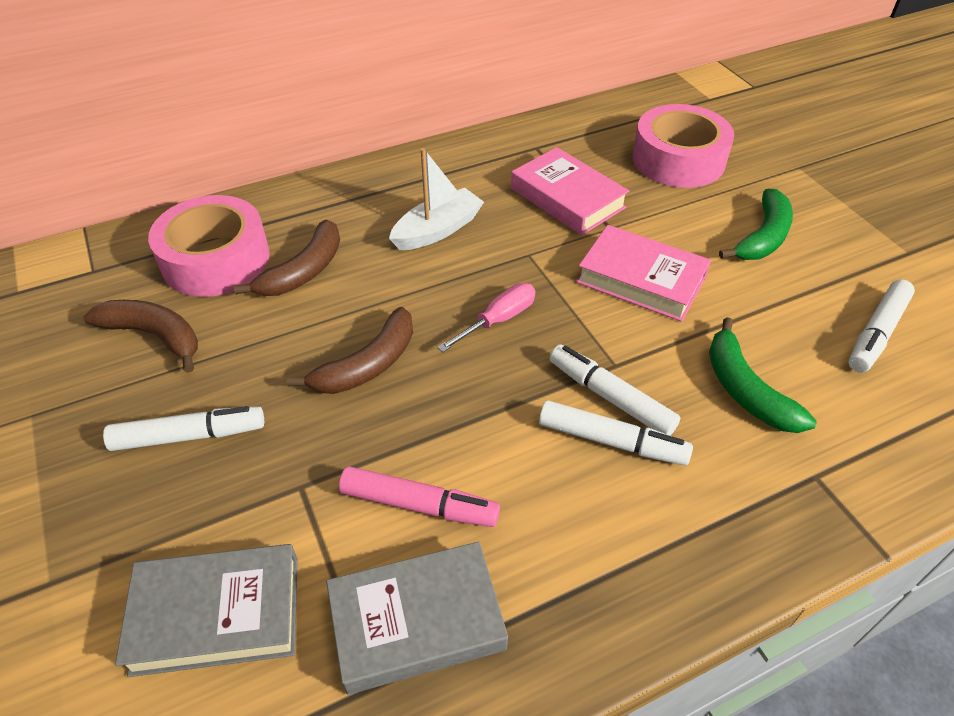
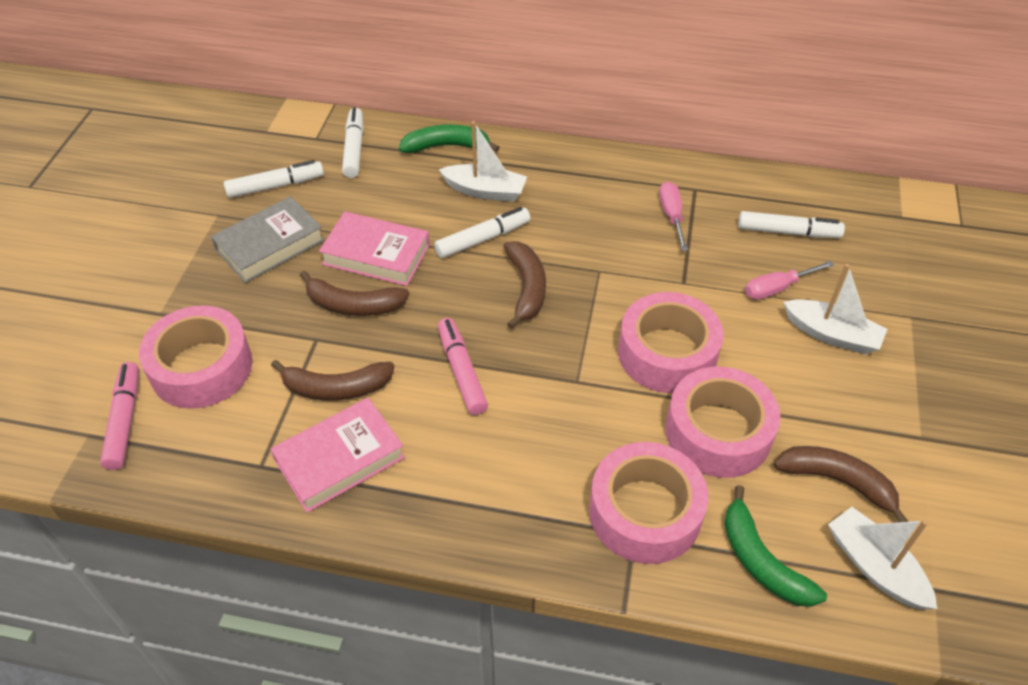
brown banana: 3 -> 4
grey book: 2 -> 1
pink marker: 1 -> 2
pink screwdriver: 1 -> 2
pink tape: 2 -> 4
white boat: 1 -> 3

